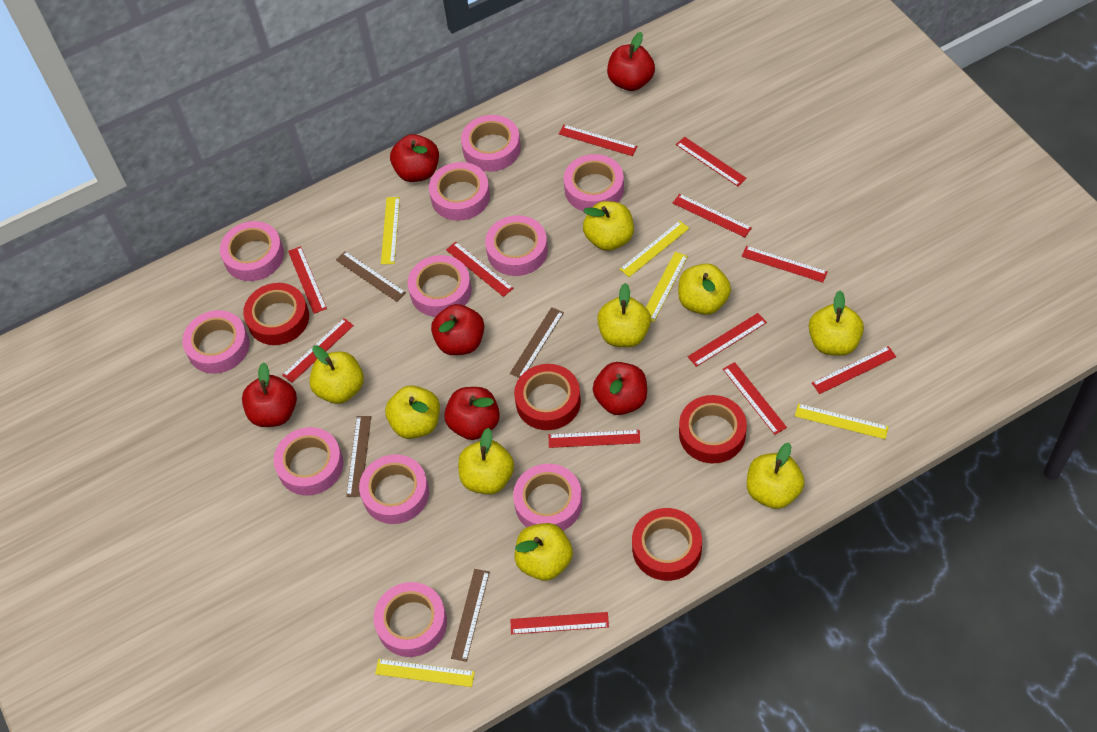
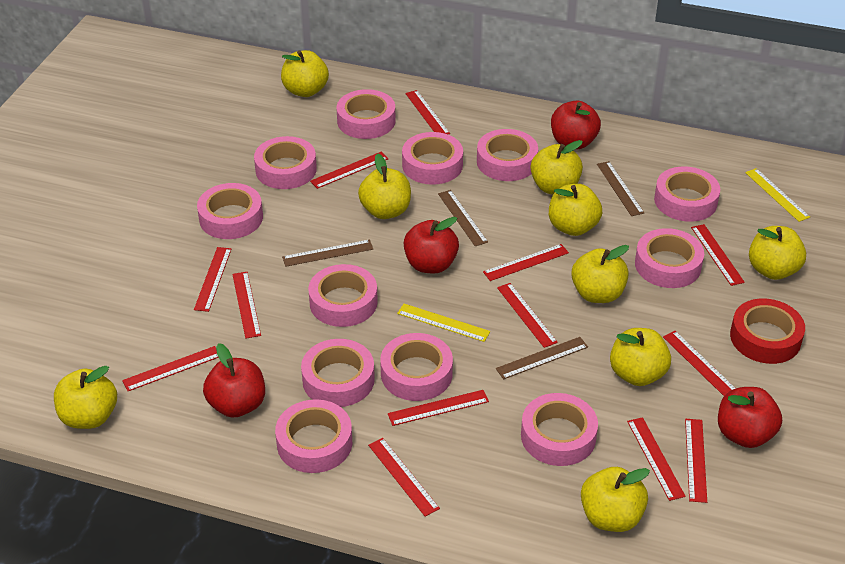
pink tape: 11 -> 12
red apple: 6 -> 4
red ruler: 12 -> 13
red tape: 4 -> 1
yellow ruler: 5 -> 2

